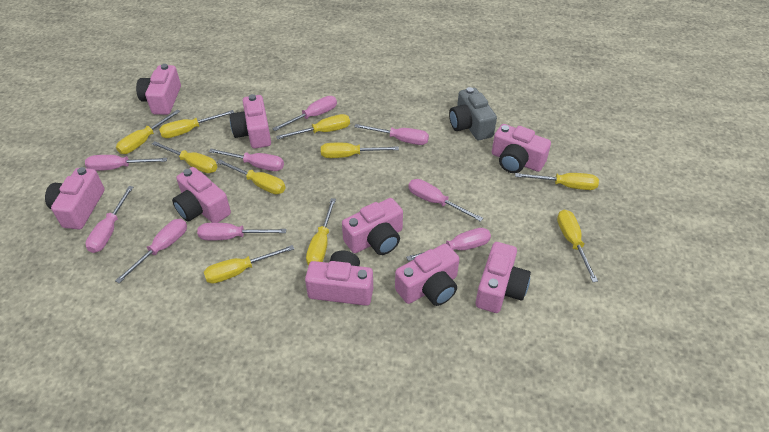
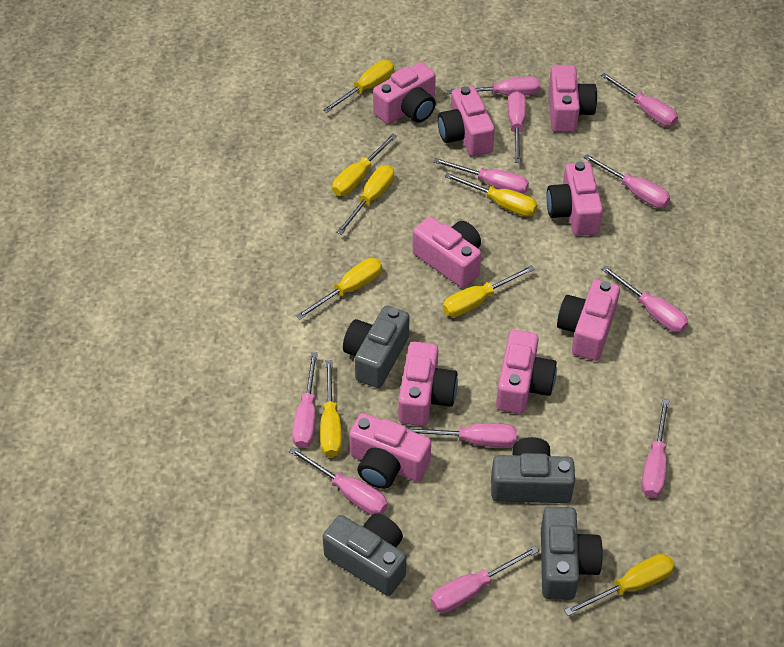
grey camera: 1 -> 4
pink screwdriver: 9 -> 11
yellow screwdriver: 10 -> 8

